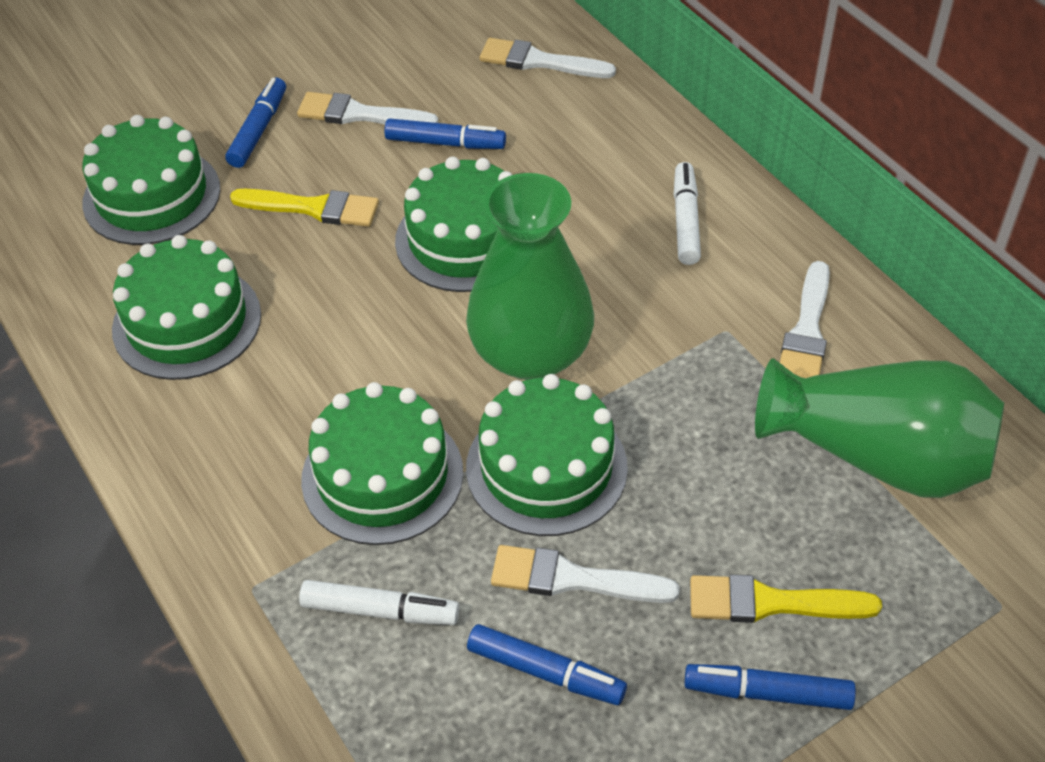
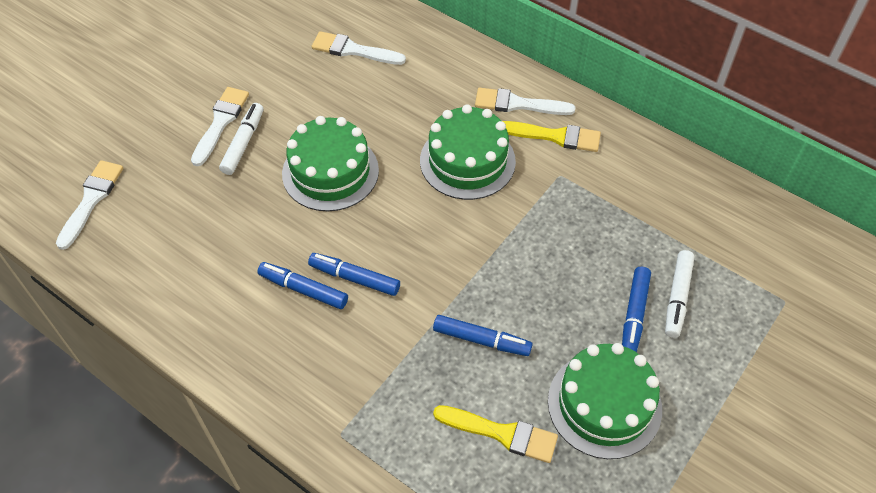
green cake: 5 -> 3
green vase: 2 -> 0

